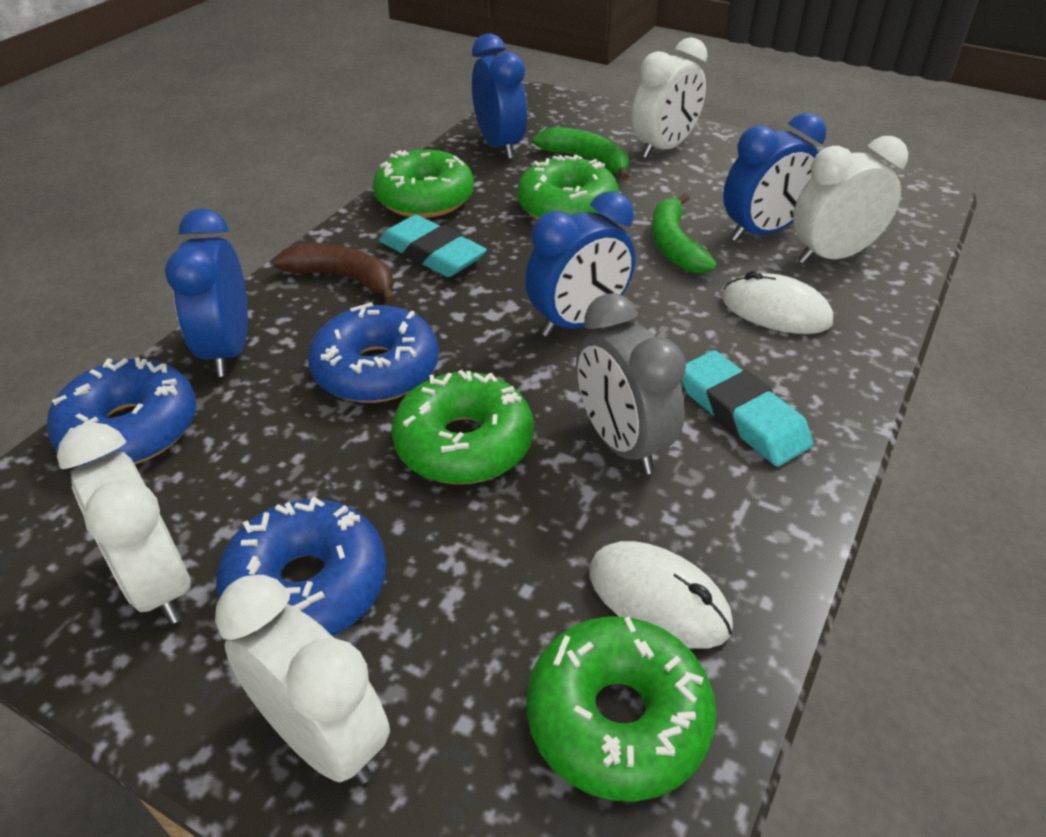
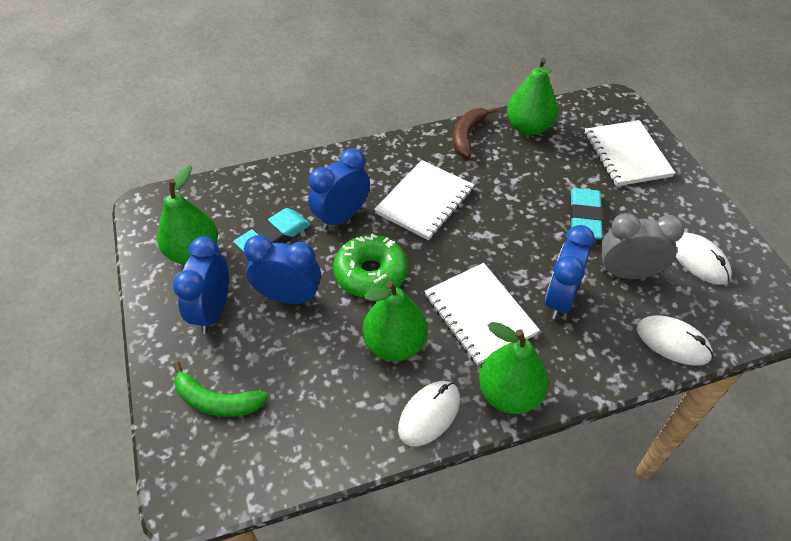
blue donut: 3 -> 0
green banana: 2 -> 1
green donut: 4 -> 1
green pear: 0 -> 4
white clock: 4 -> 0
white mouse: 2 -> 3
white notebook: 0 -> 3

